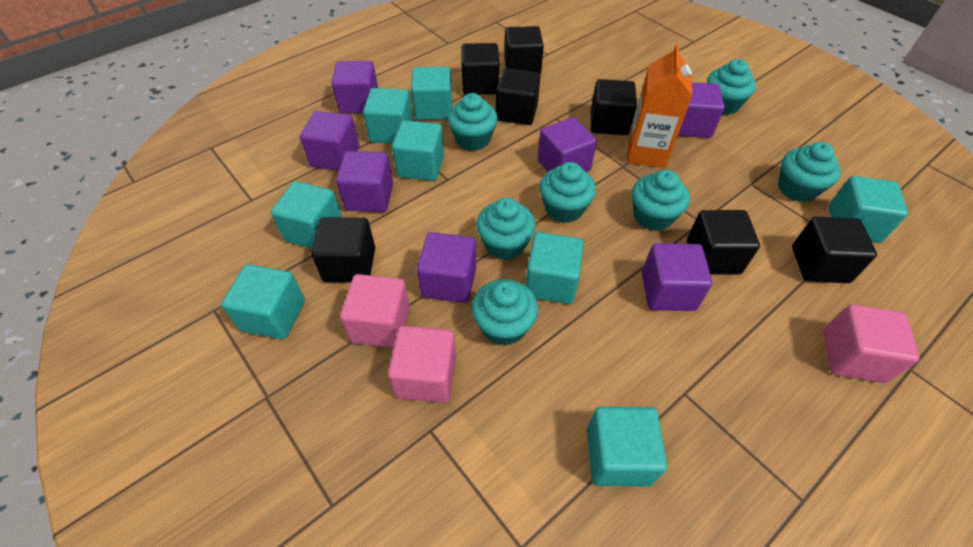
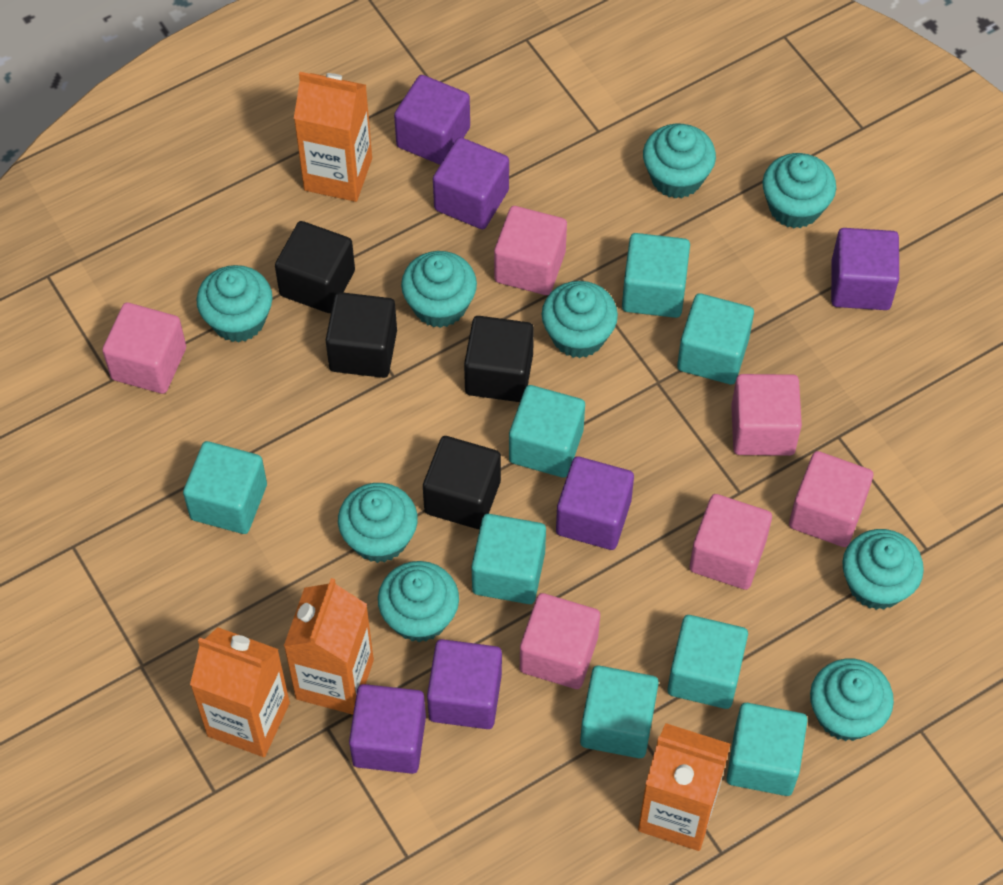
black cube: 7 -> 4
orange carton: 1 -> 4
pink cube: 3 -> 6
purple cube: 7 -> 6
turquoise cupcake: 7 -> 9

